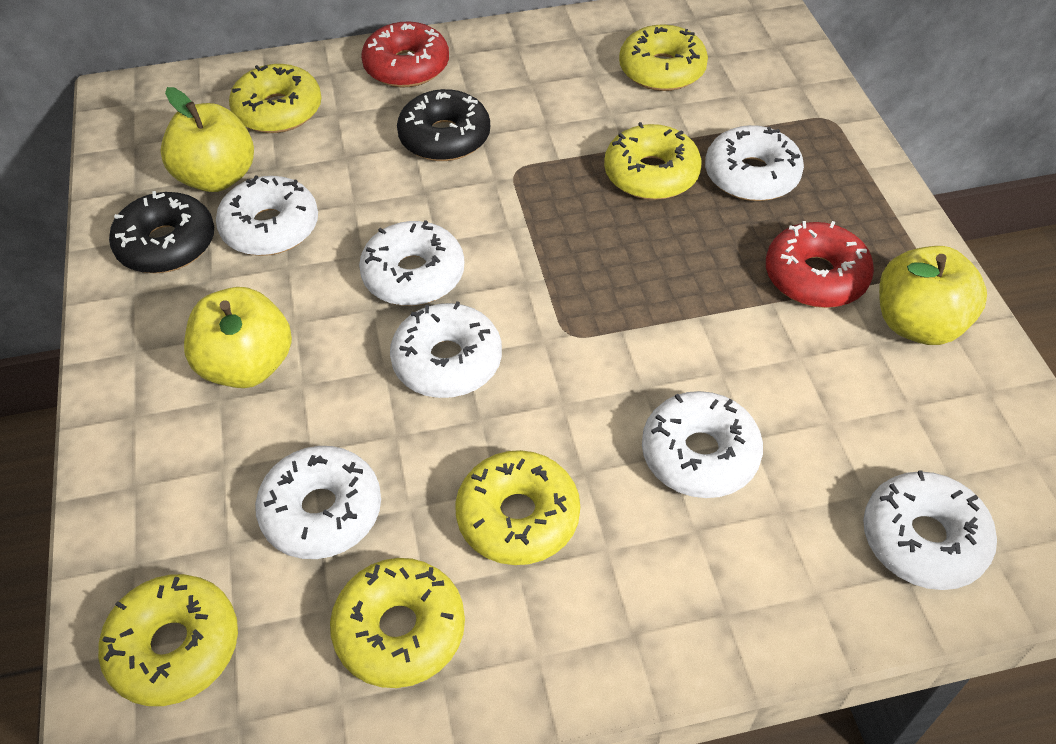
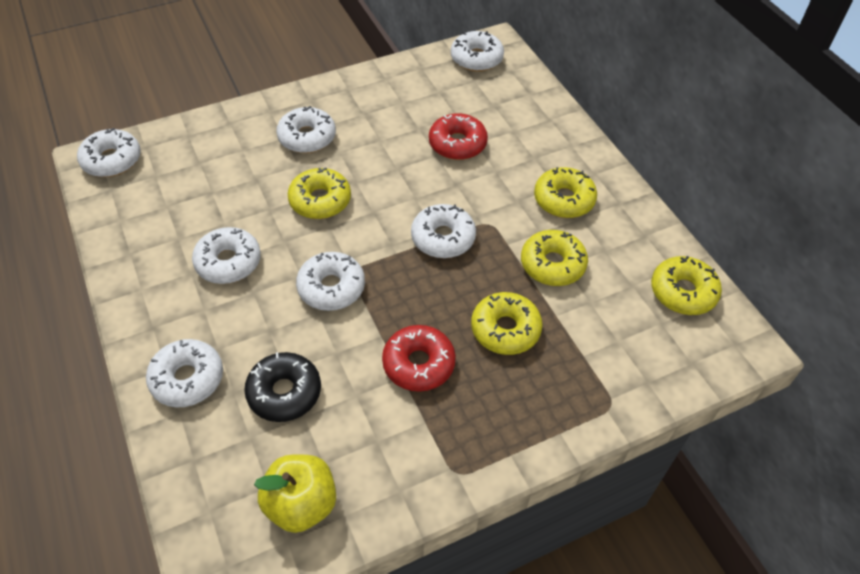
black donut: 2 -> 1
yellow apple: 3 -> 1
yellow donut: 6 -> 5

